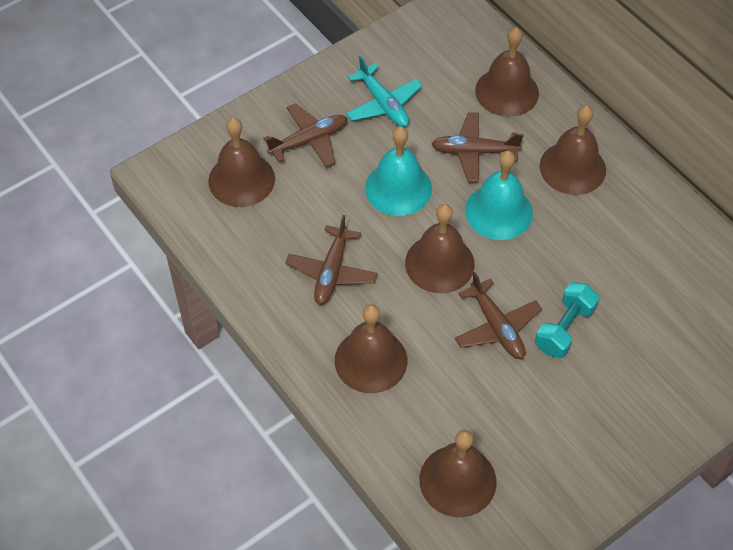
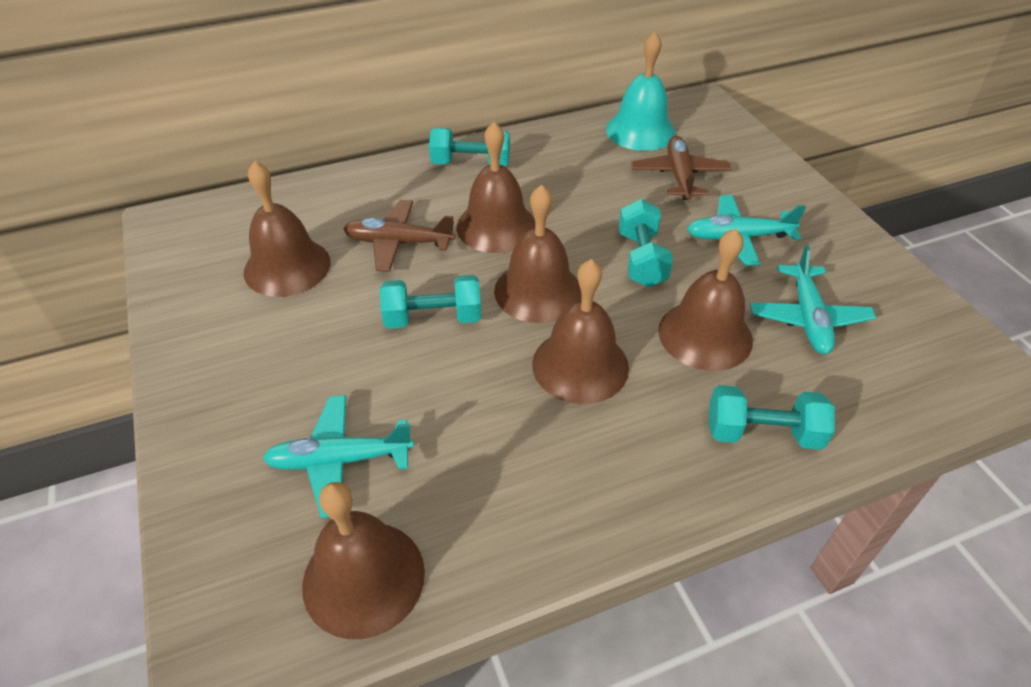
brown plane: 4 -> 2
turquoise bell: 2 -> 1
turquoise dumbbell: 1 -> 4
turquoise plane: 1 -> 3

